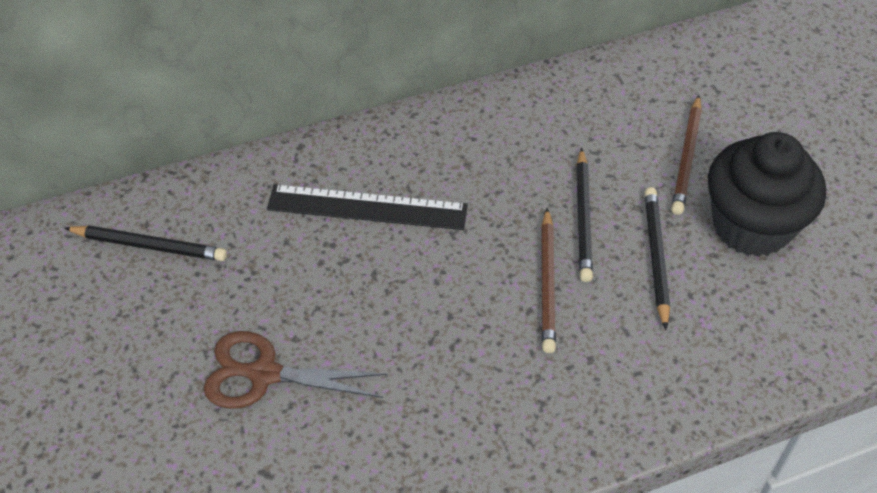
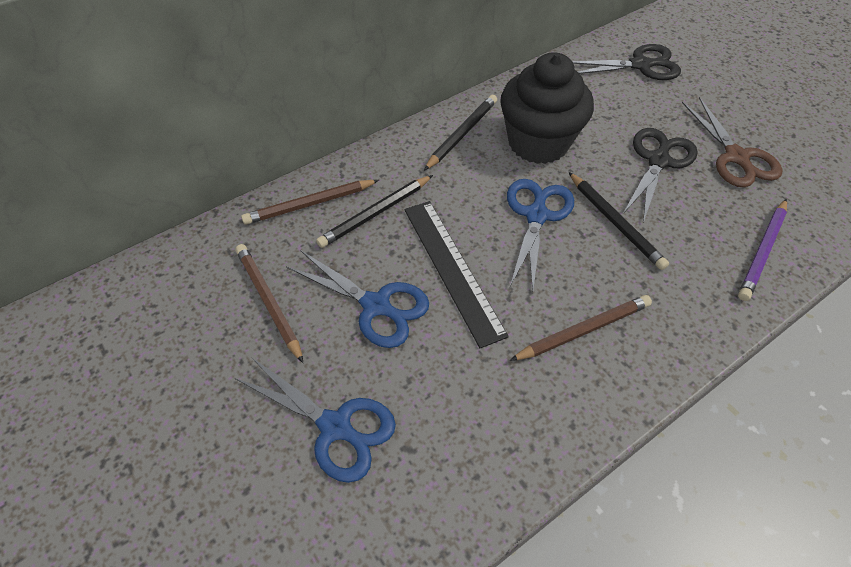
black scissors: 0 -> 2
blue scissors: 0 -> 3
brown pencil: 2 -> 3
purple pencil: 0 -> 1

